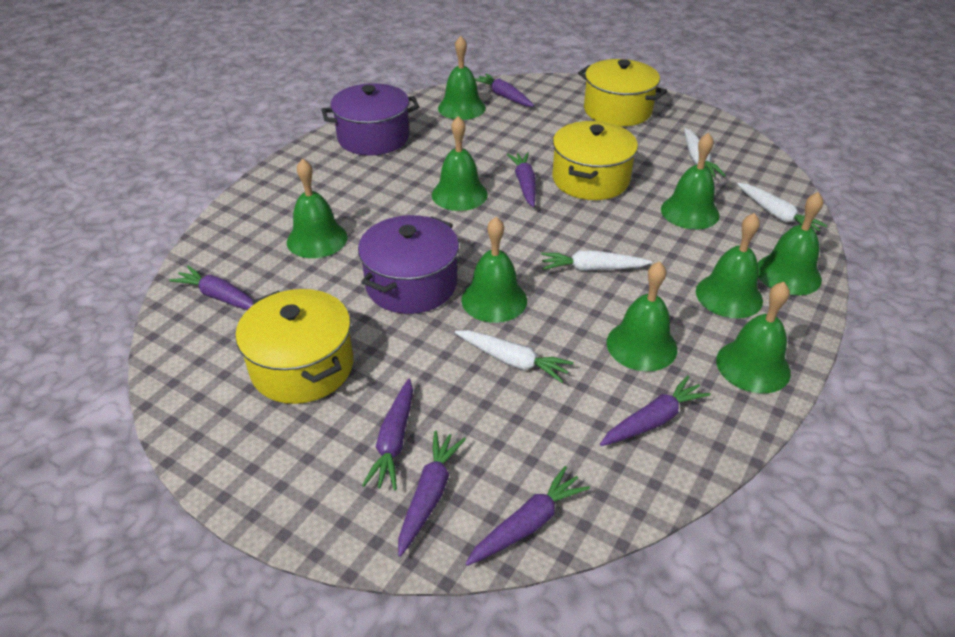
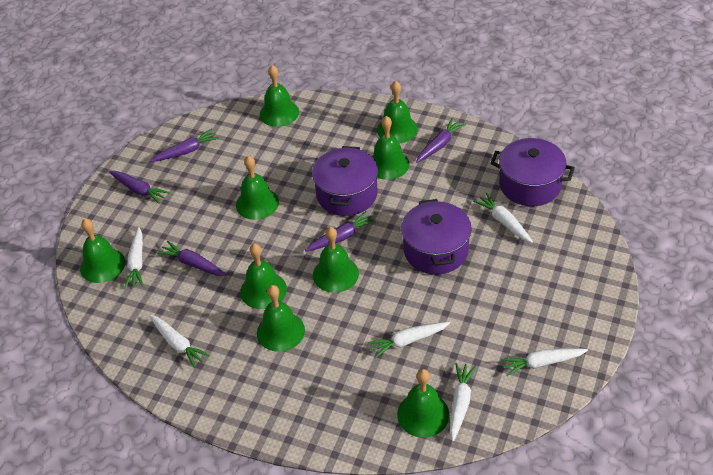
purple carrot: 7 -> 5
purple pot: 2 -> 3
white carrot: 4 -> 6
yellow pot: 3 -> 0

